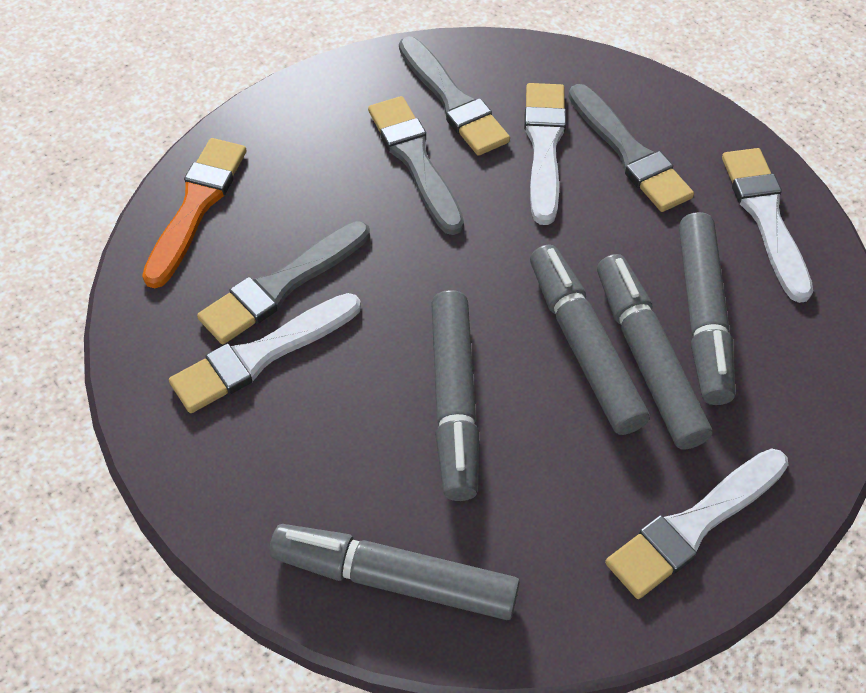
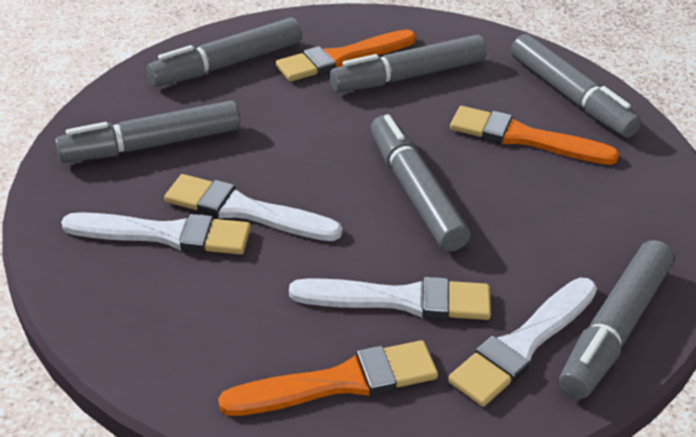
grey brush: 4 -> 0
grey marker: 5 -> 6
orange brush: 1 -> 3

